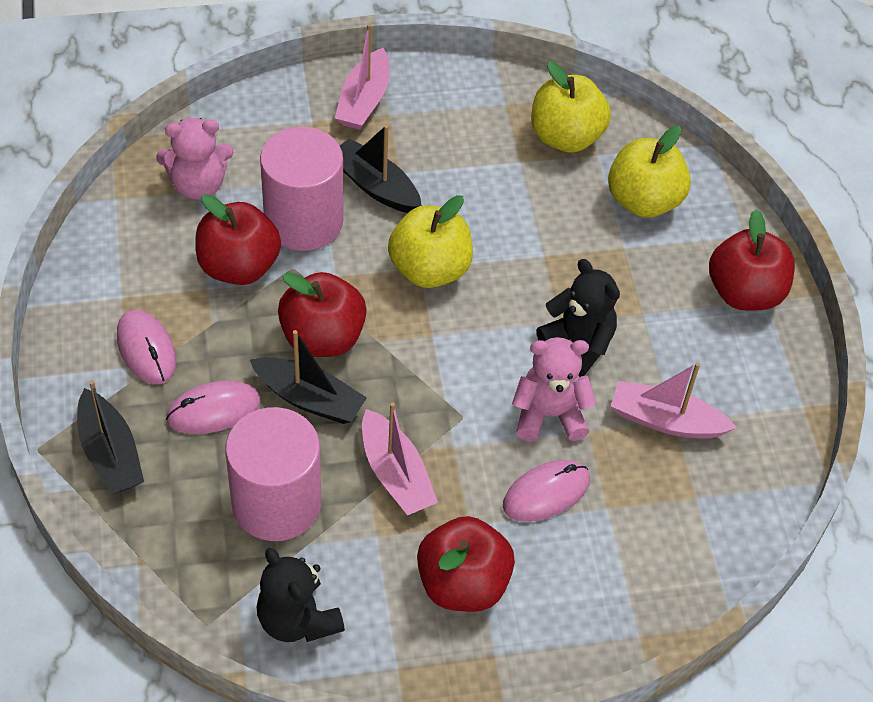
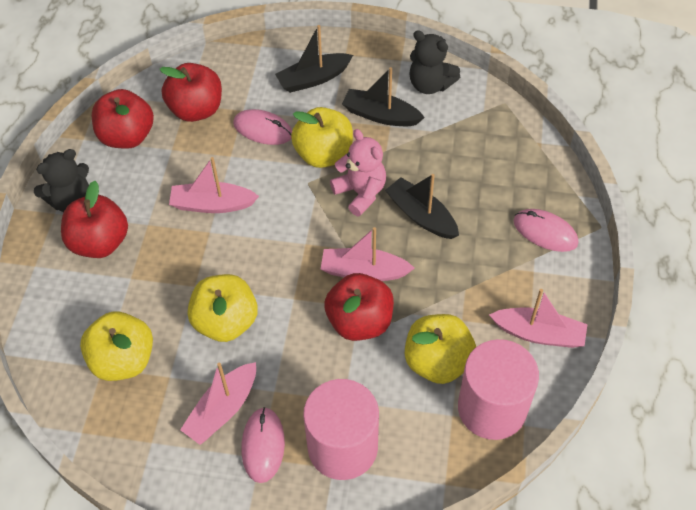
pink boat: 3 -> 4
pink teddy bear: 2 -> 1
yellow apple: 3 -> 4

